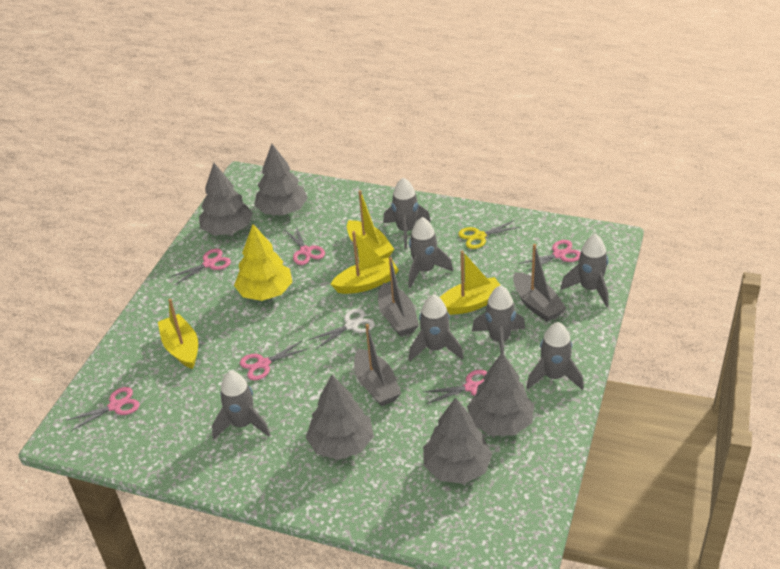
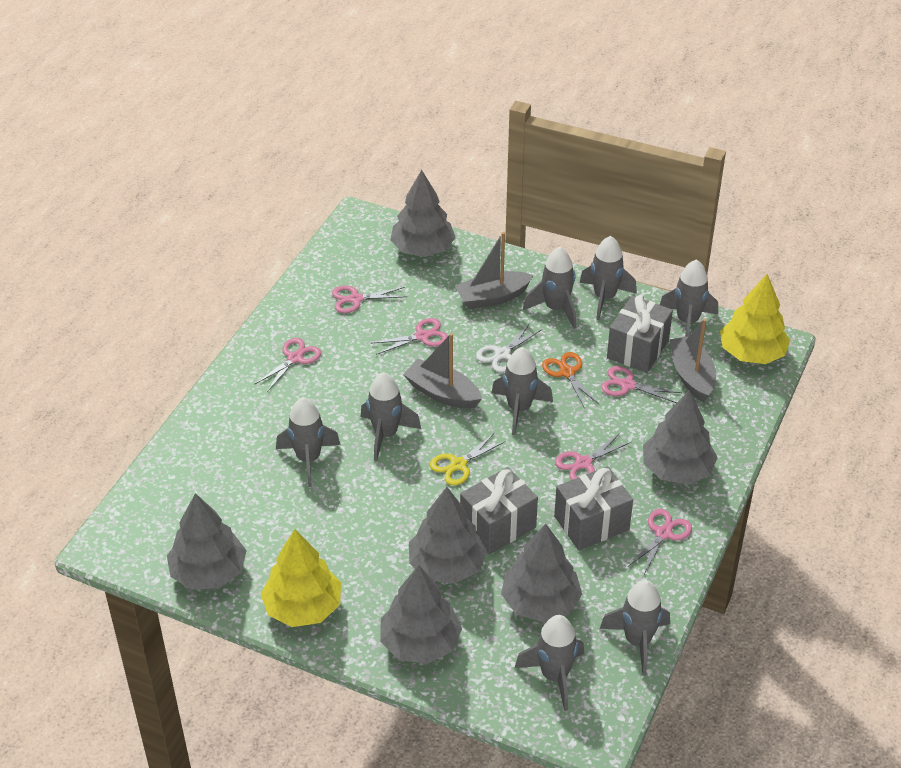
grey gift: 0 -> 3
grey rocket: 7 -> 8
grey tree: 5 -> 6
orange scissors: 0 -> 1
yellow boat: 4 -> 0
yellow tree: 1 -> 2

